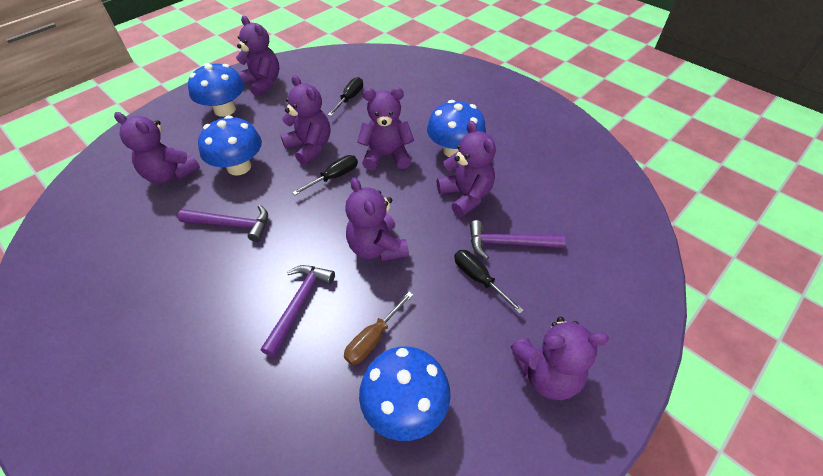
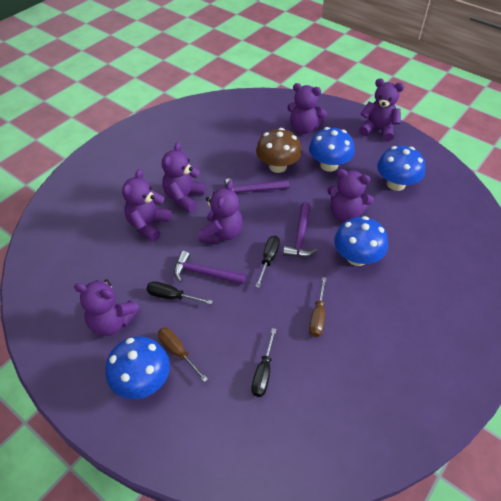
brown mushroom: 0 -> 1
brown screwdriver: 1 -> 2

